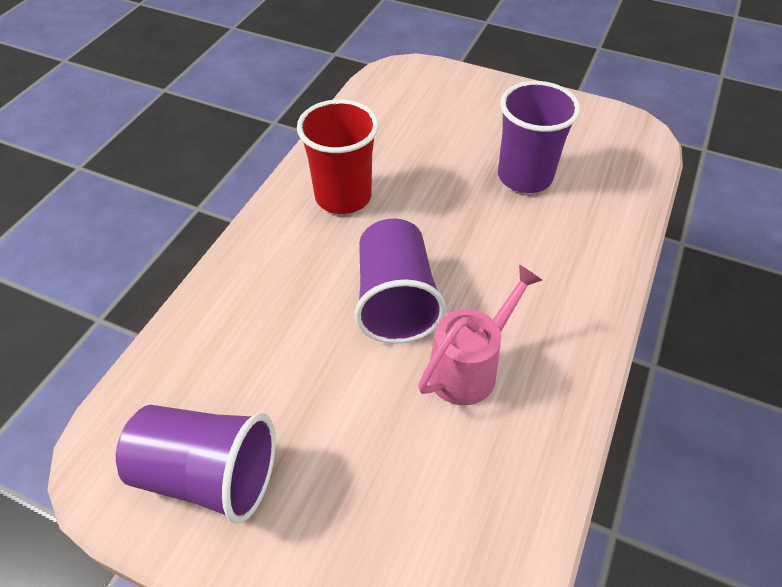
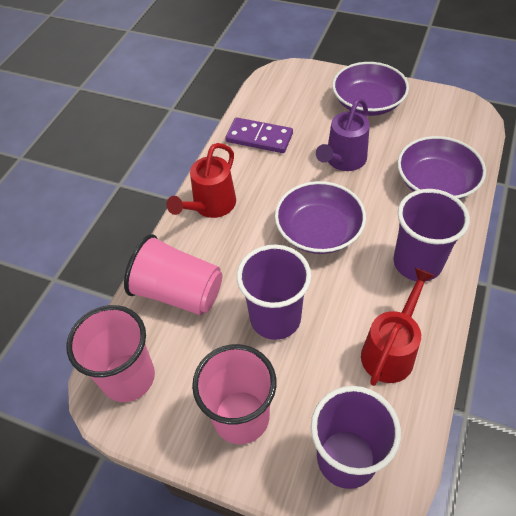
pink cup: 0 -> 3
pink watering can: 1 -> 0
purple bowl: 0 -> 3
purple domino: 0 -> 1
purple watering can: 0 -> 1
red cup: 1 -> 0
red watering can: 0 -> 2

